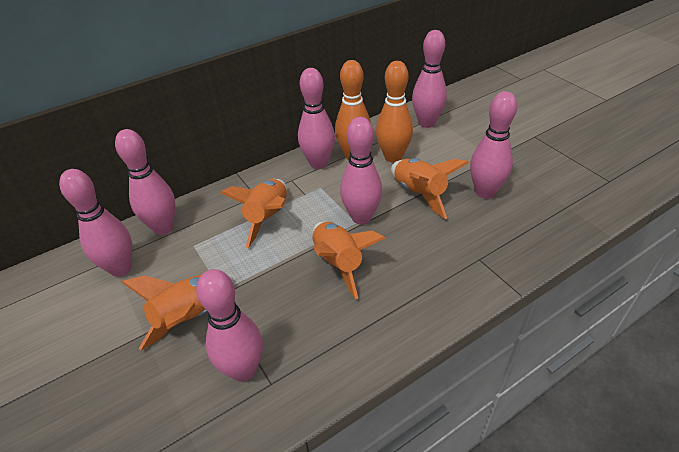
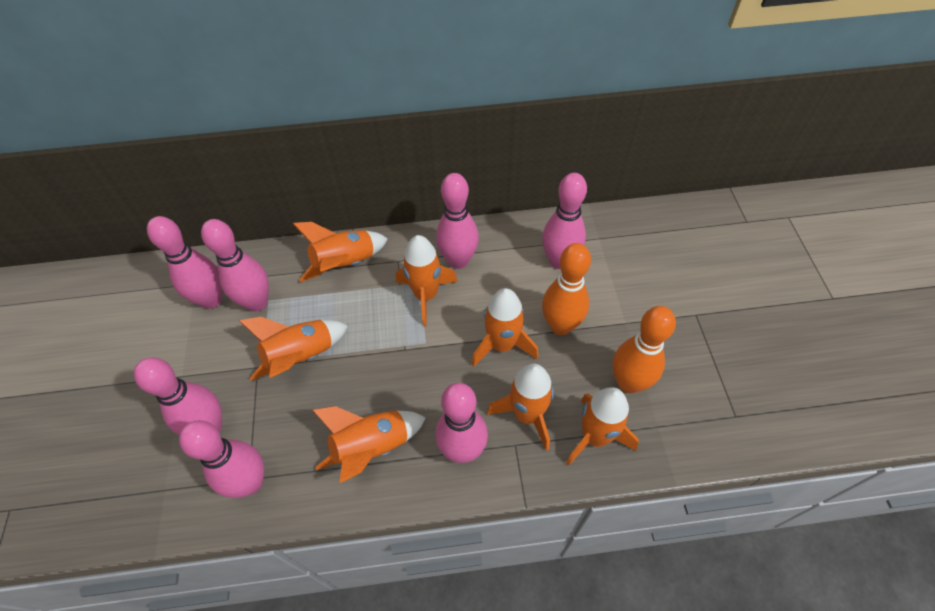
orange rocket: 4 -> 7

